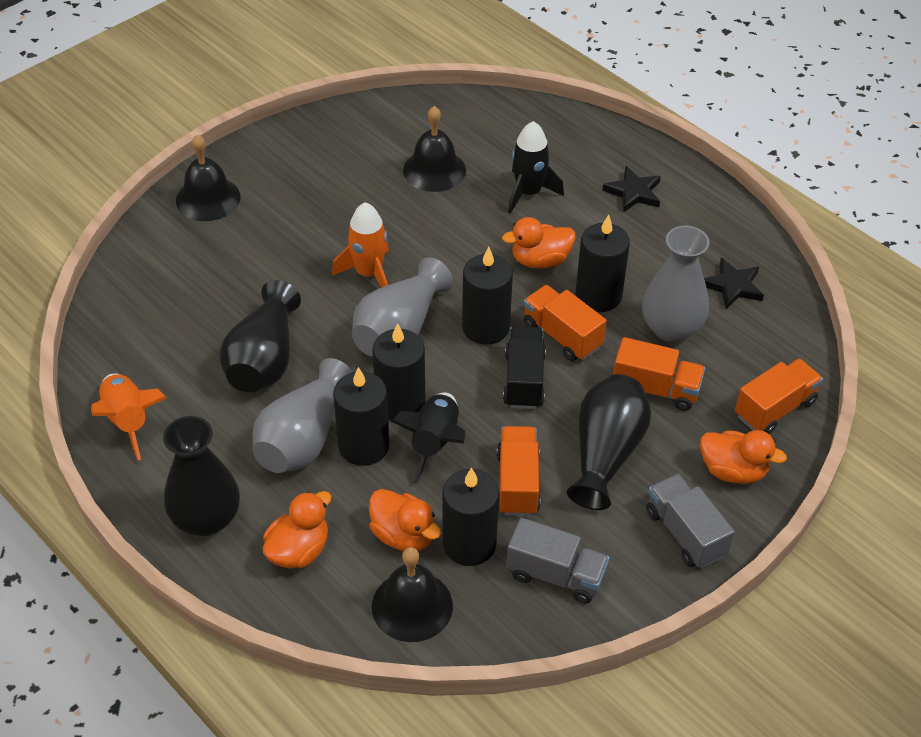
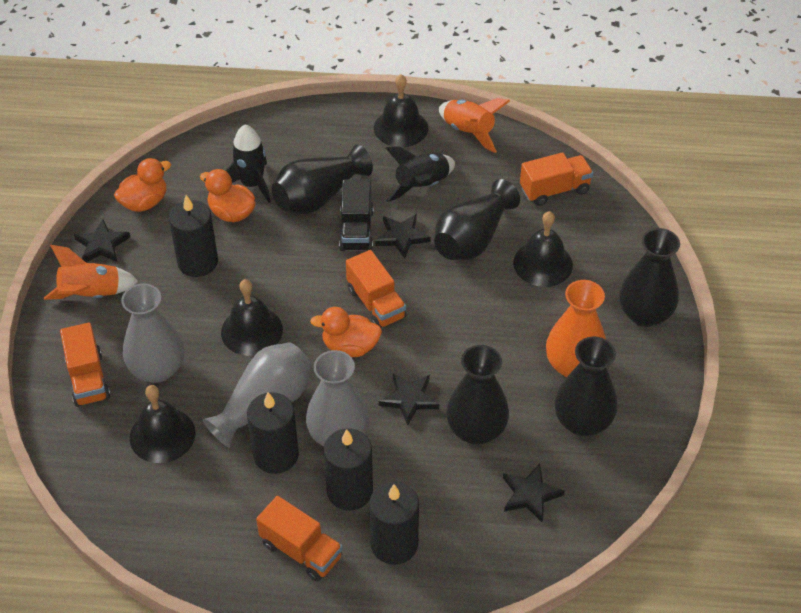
black bell: 3 -> 4
black candle: 5 -> 4
black star: 2 -> 4
black vase: 3 -> 5
grey truck: 2 -> 0
orange duck: 4 -> 3
orange vase: 0 -> 1

